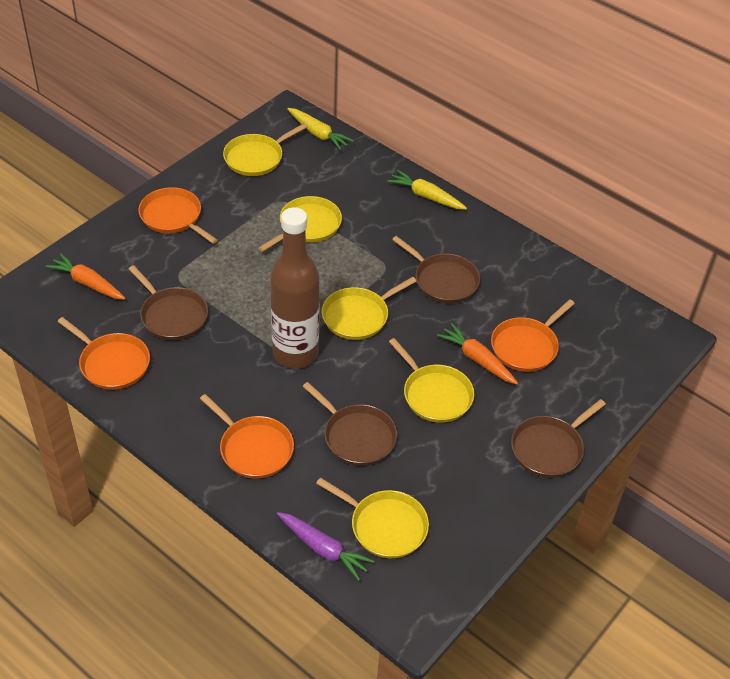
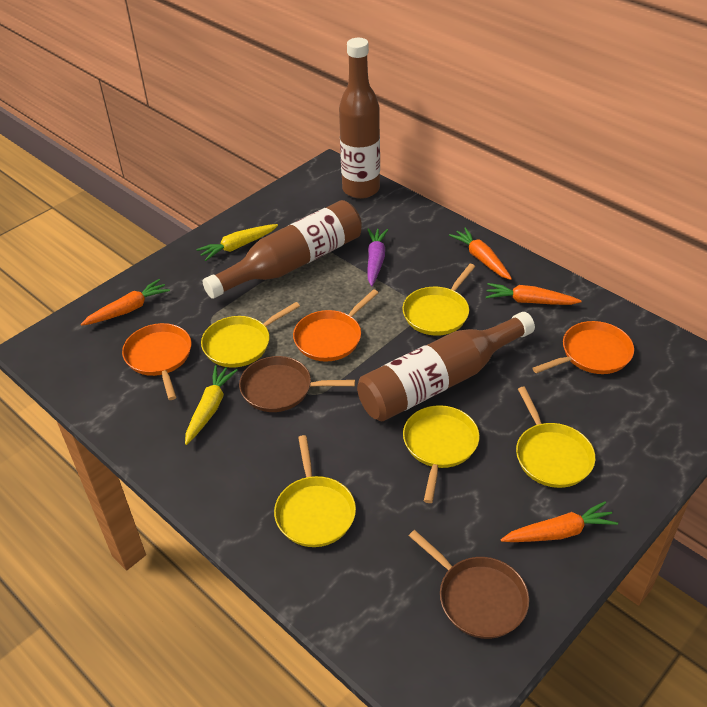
brown bottle: 1 -> 3
brown pan: 4 -> 2
orange carrot: 2 -> 4
orange pan: 4 -> 3

